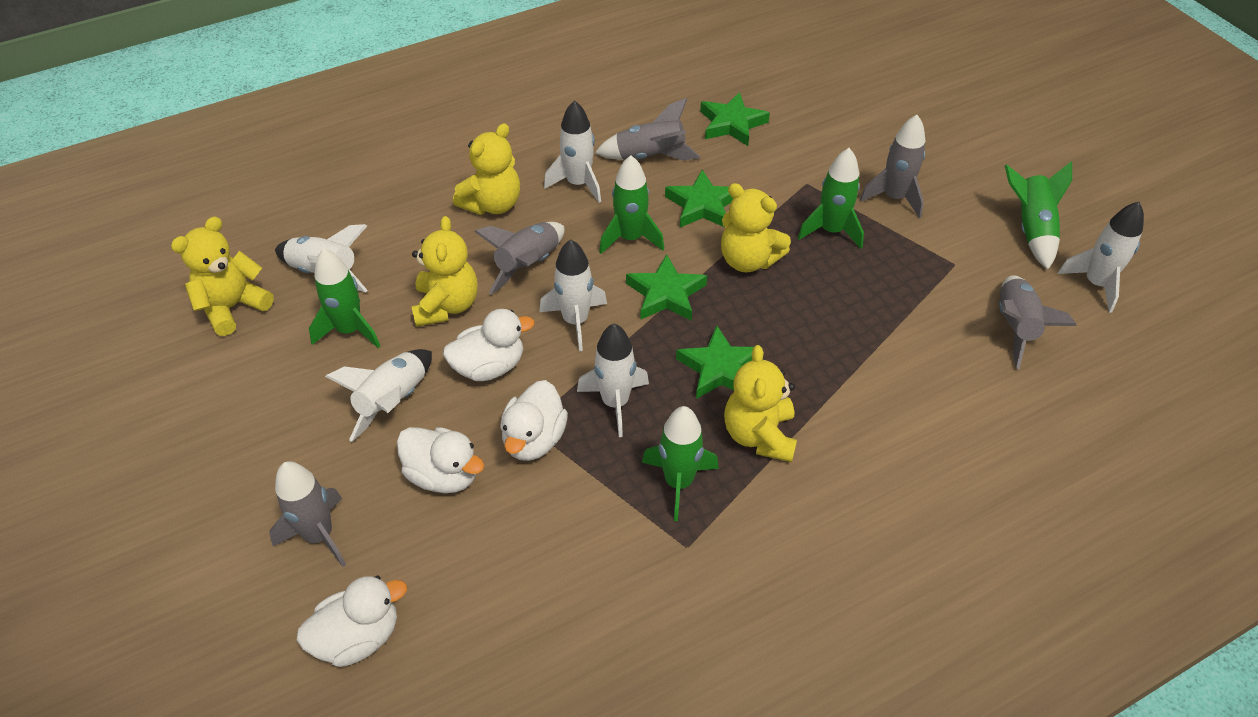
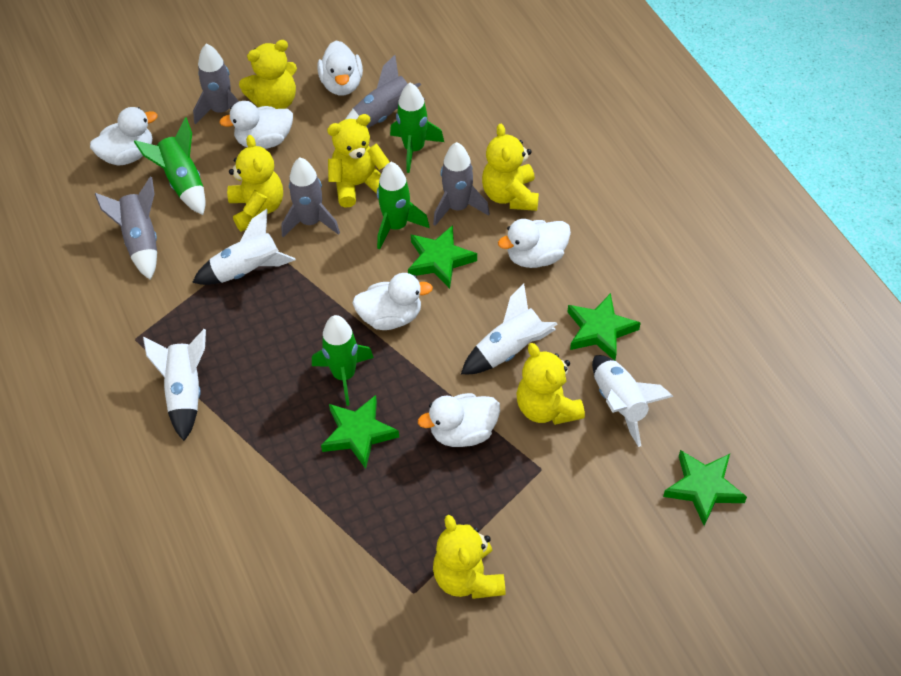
green rocket: 5 -> 4
white duck: 4 -> 6
white rocket: 6 -> 4
yellow teddy bear: 5 -> 6

